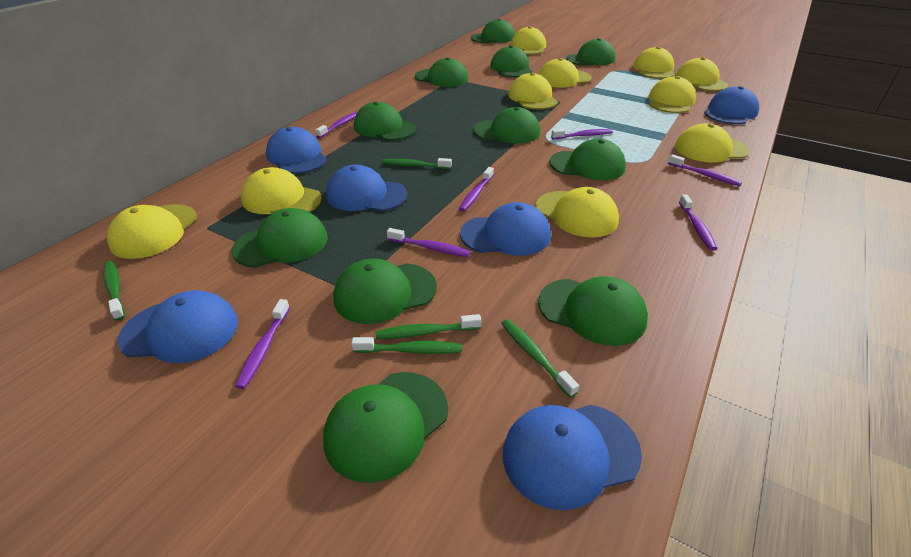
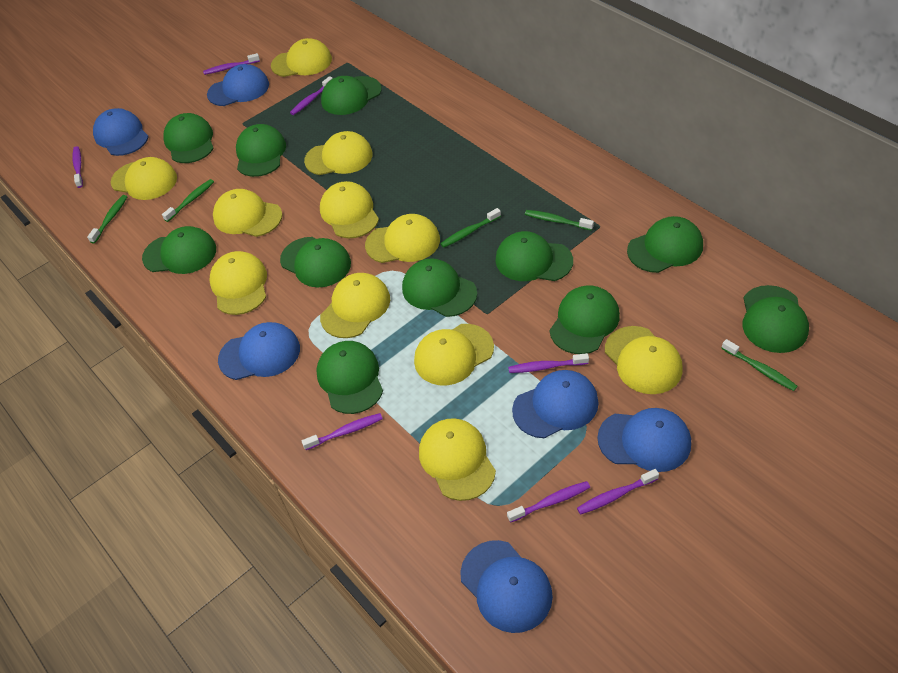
yellow cap: 10 -> 11

